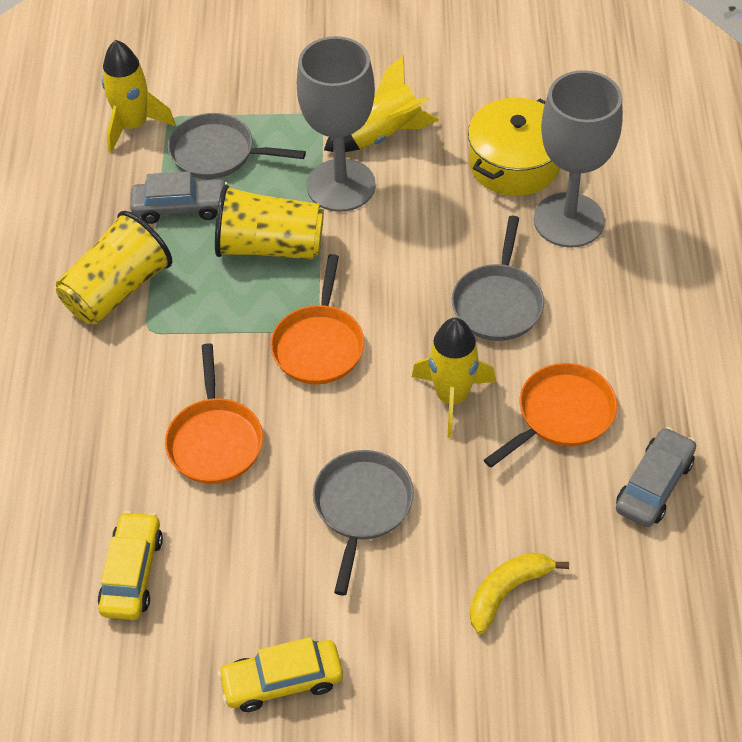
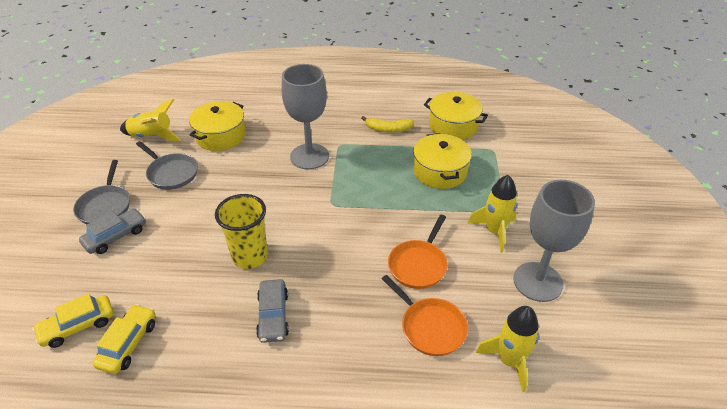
grey pan: 3 -> 2
orange pan: 3 -> 2
yellow cup: 2 -> 1
yellow pot: 1 -> 3

